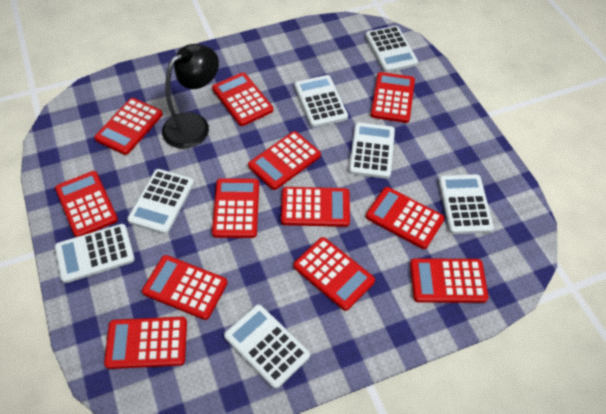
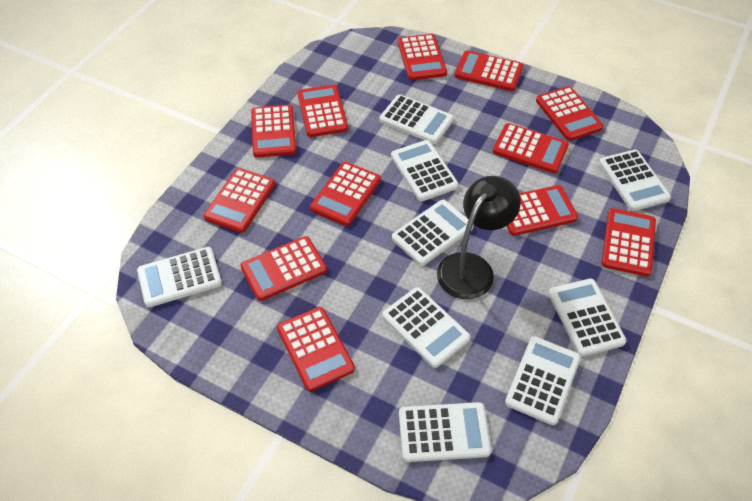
white calculator: 7 -> 9

